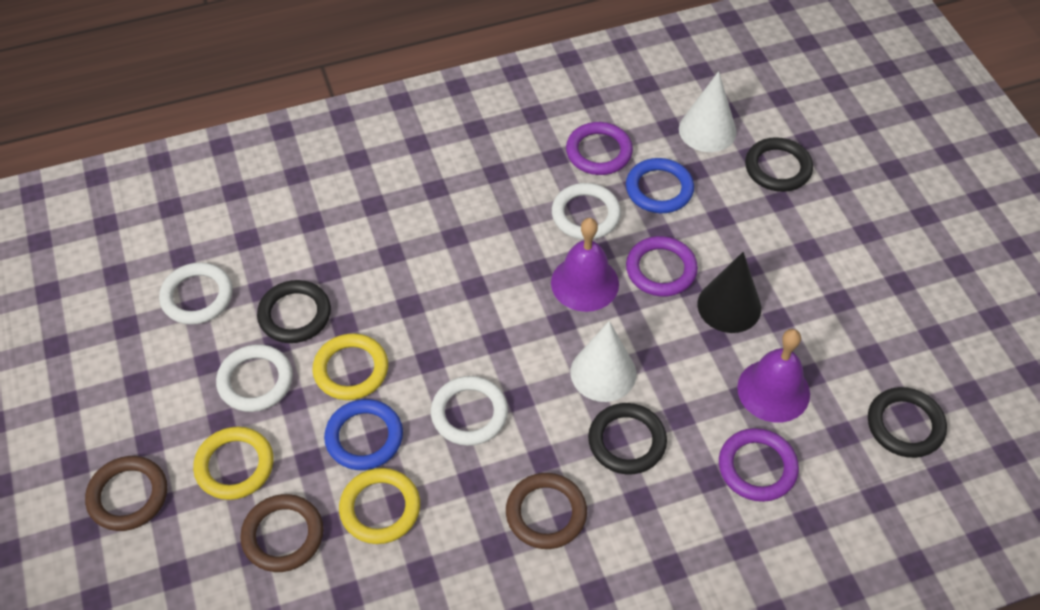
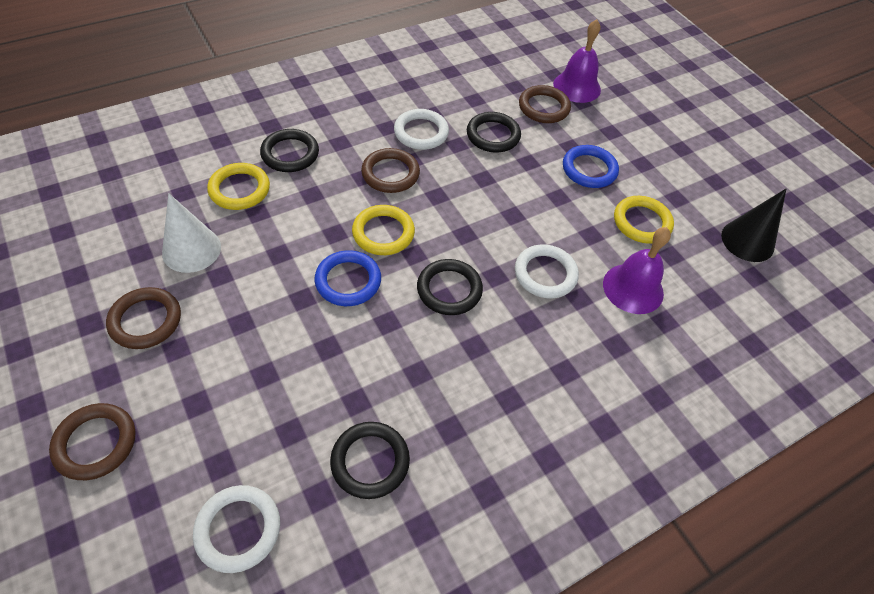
brown ring: 3 -> 4
purple ring: 3 -> 0
white cone: 2 -> 1
white ring: 4 -> 3

